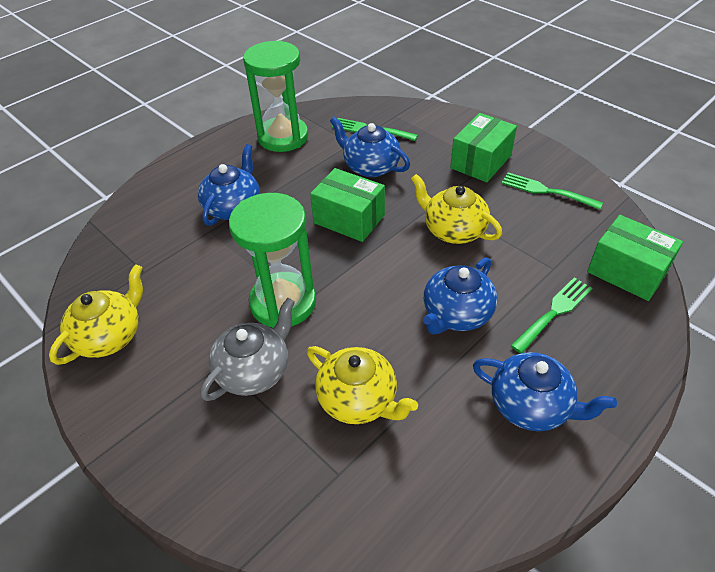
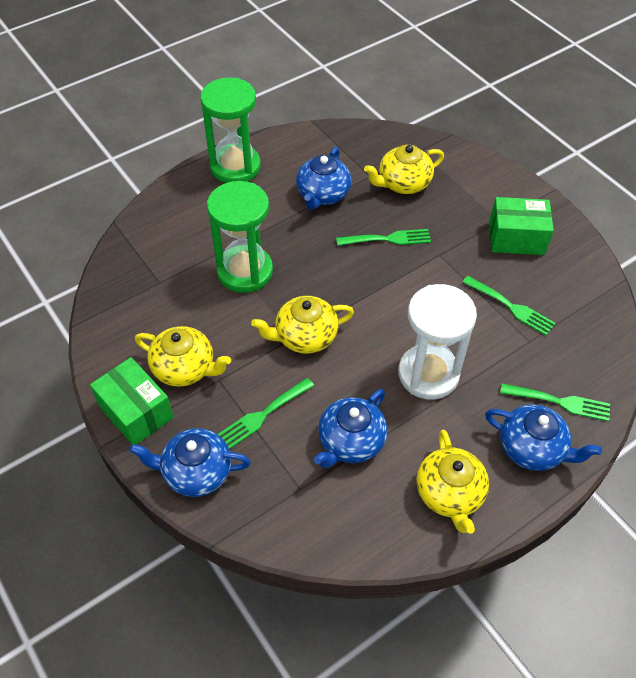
green box: 3 -> 2
green fork: 3 -> 4
grey teapot: 1 -> 0
white hourglass: 0 -> 1
yellow teapot: 3 -> 4

